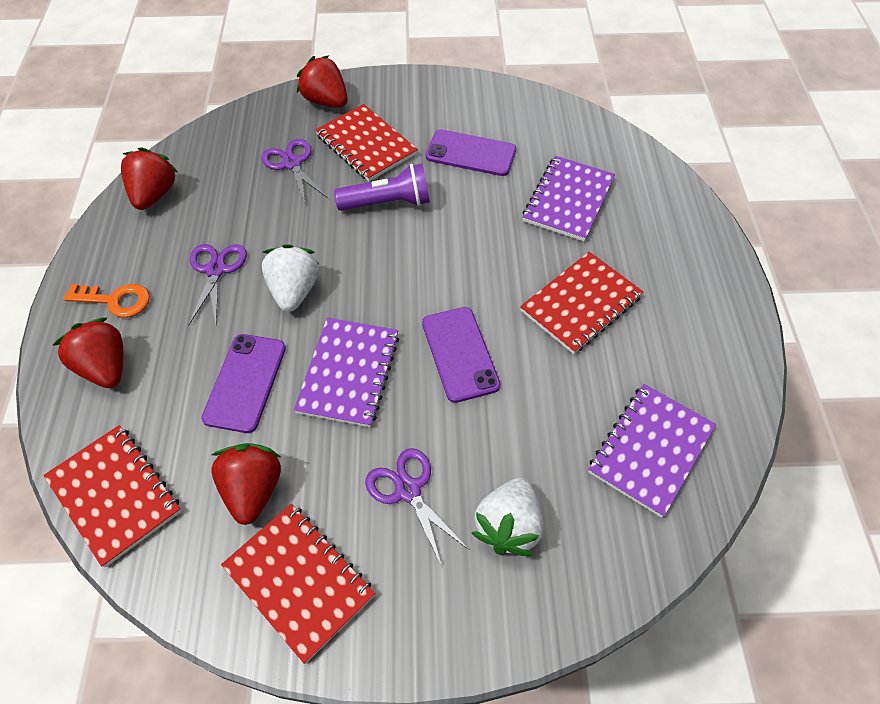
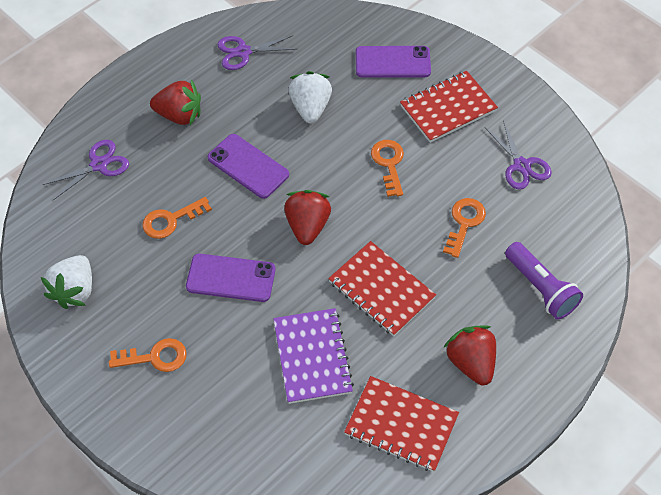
orange key: 1 -> 4
purple notebook: 3 -> 1
red notebook: 4 -> 3
red strawberry: 4 -> 3

